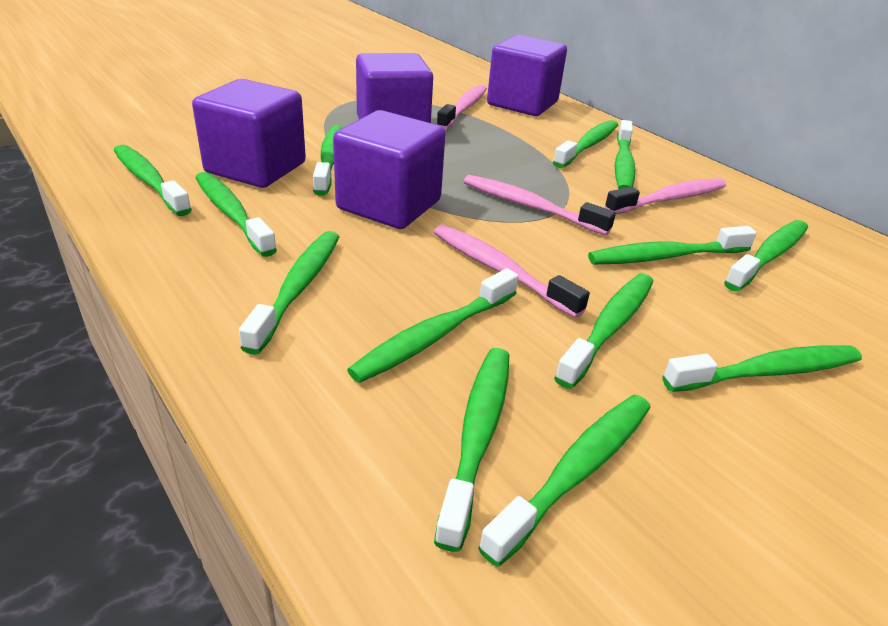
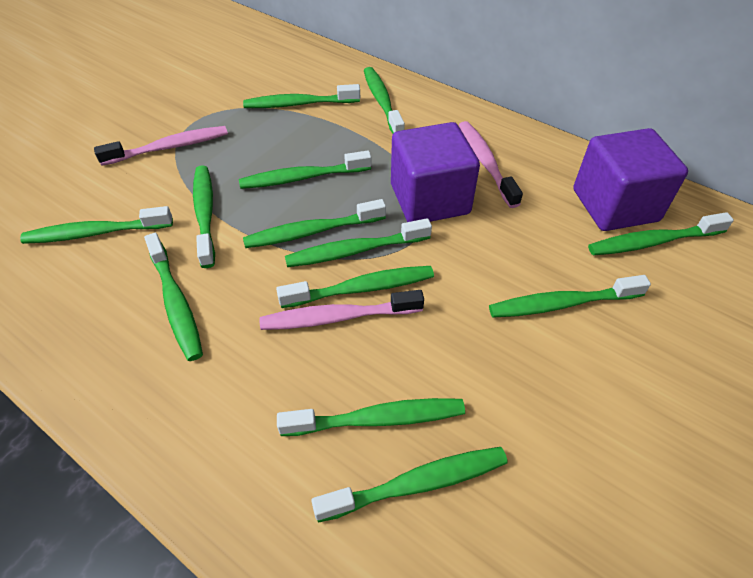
pink toothbrush: 4 -> 3
purple cube: 4 -> 2

